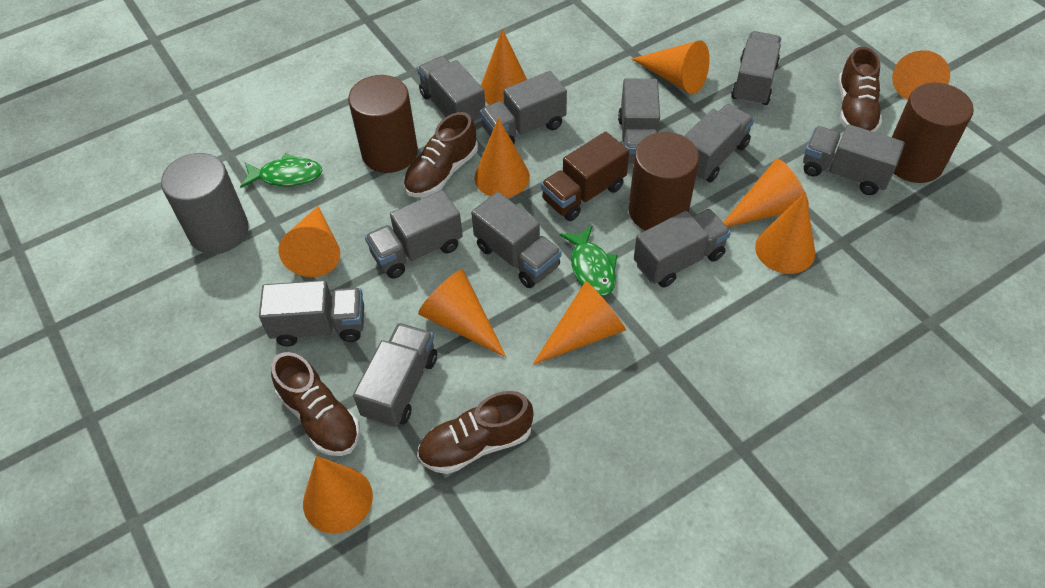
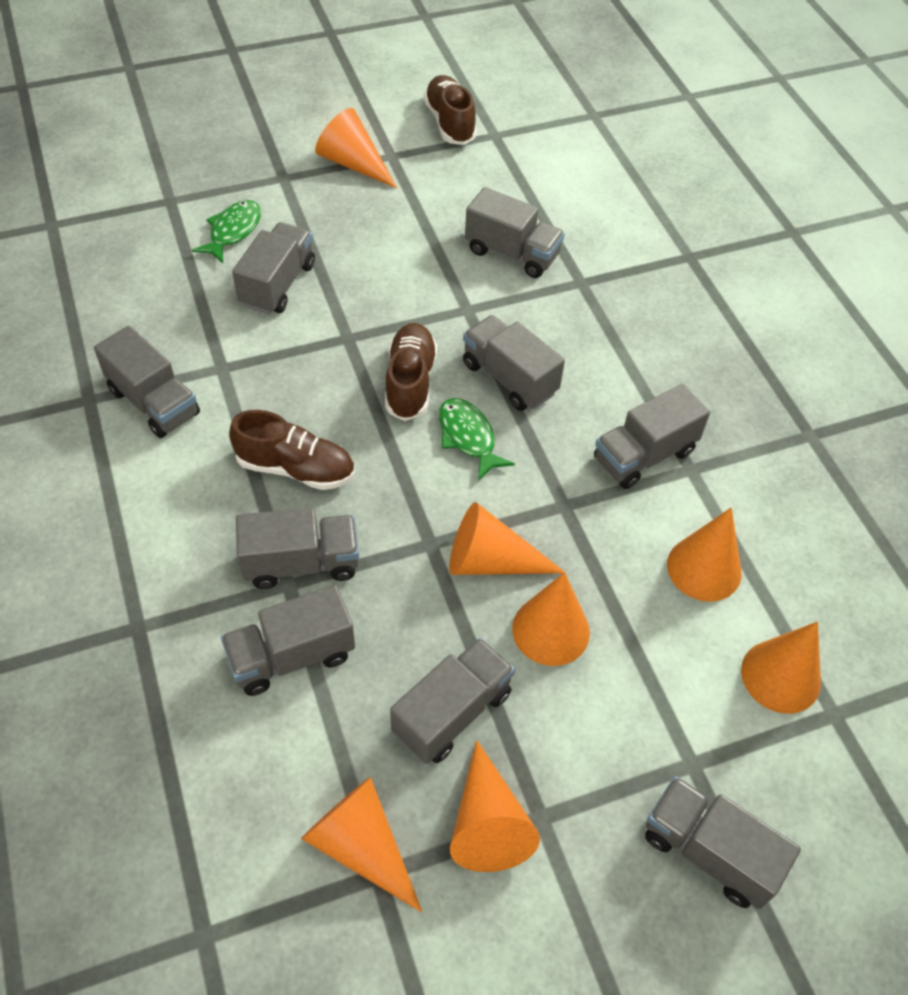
brown cylinder: 3 -> 0
brown shoe: 4 -> 3
brown truck: 1 -> 0
grey cylinder: 1 -> 0
grey truck: 11 -> 9
orange cone: 10 -> 7

